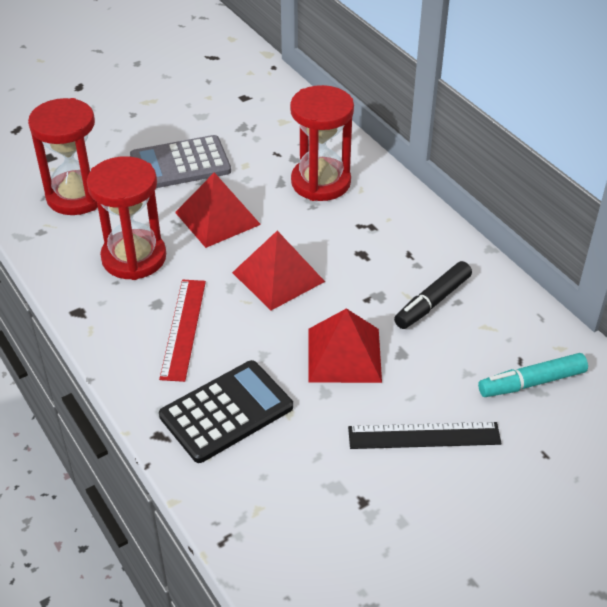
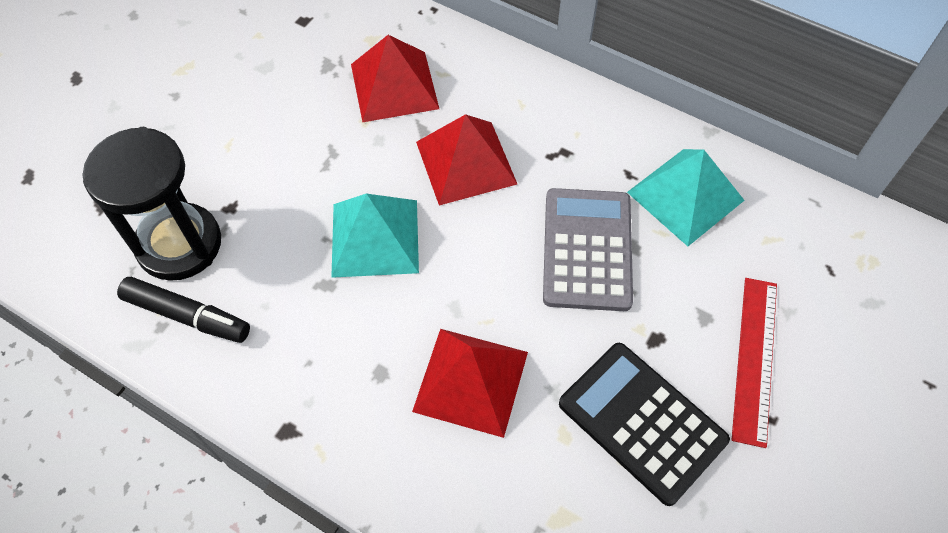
black hourglass: 0 -> 1
black ruler: 1 -> 0
red hourglass: 3 -> 0
turquoise marker: 1 -> 0
turquoise pyramid: 0 -> 2

